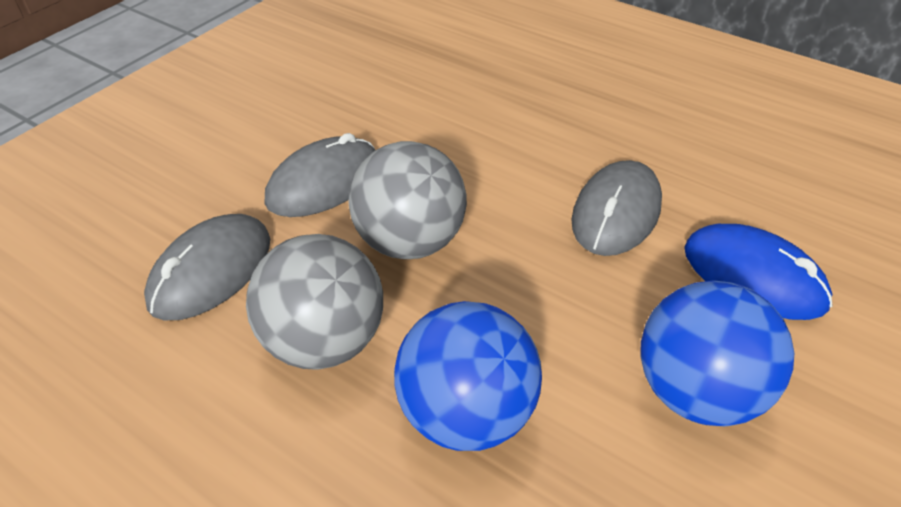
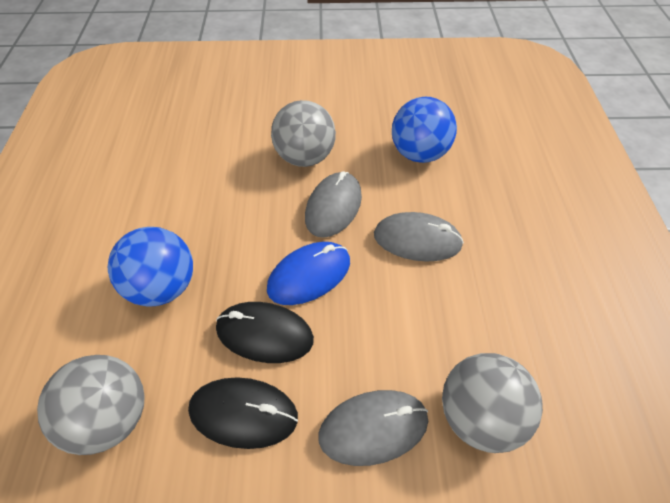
black mouse: 0 -> 2
grey ball: 2 -> 3

